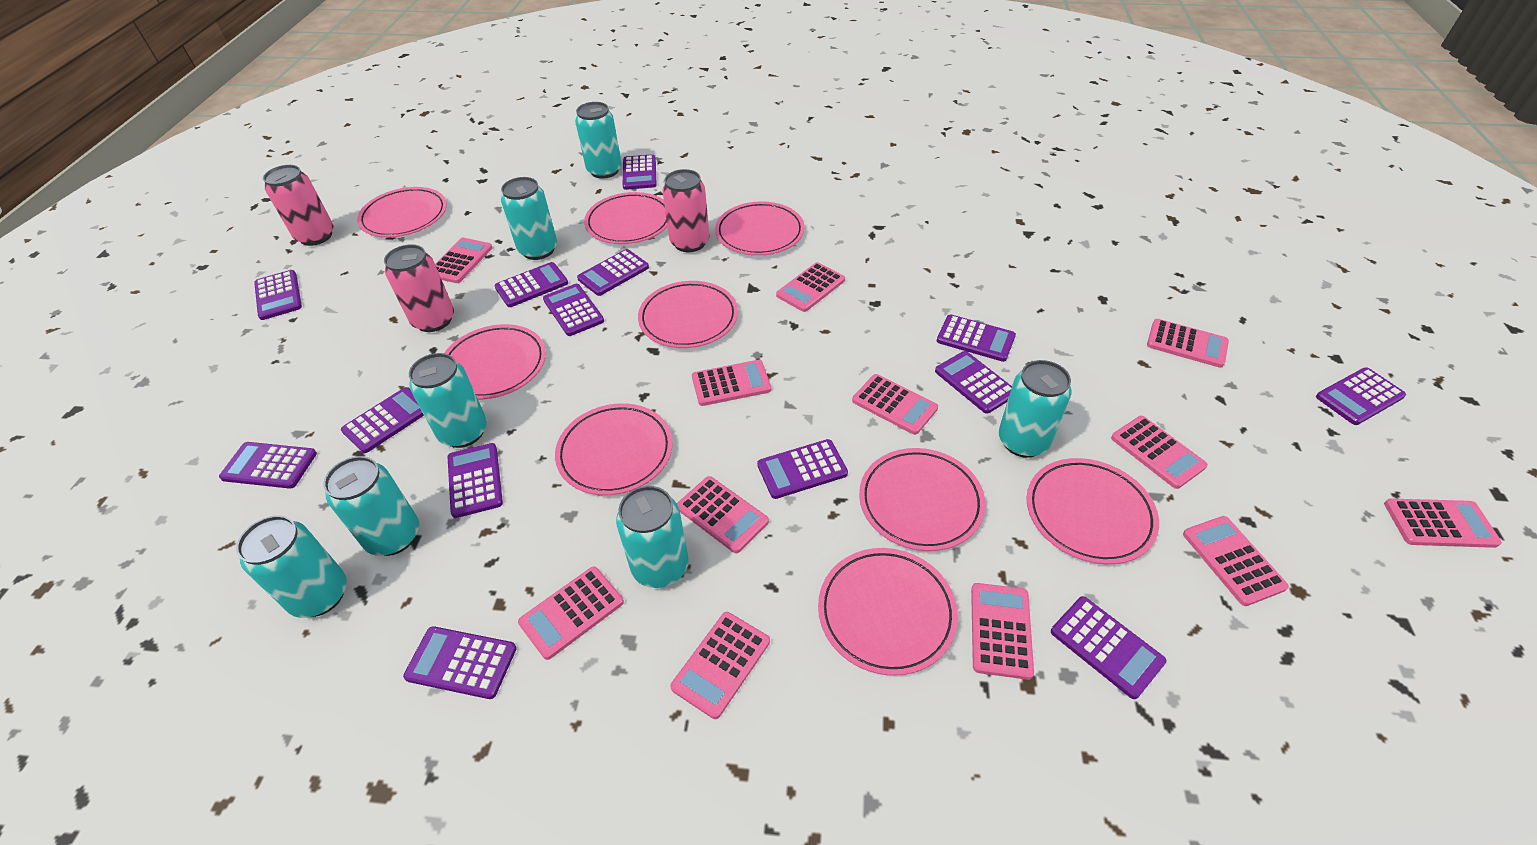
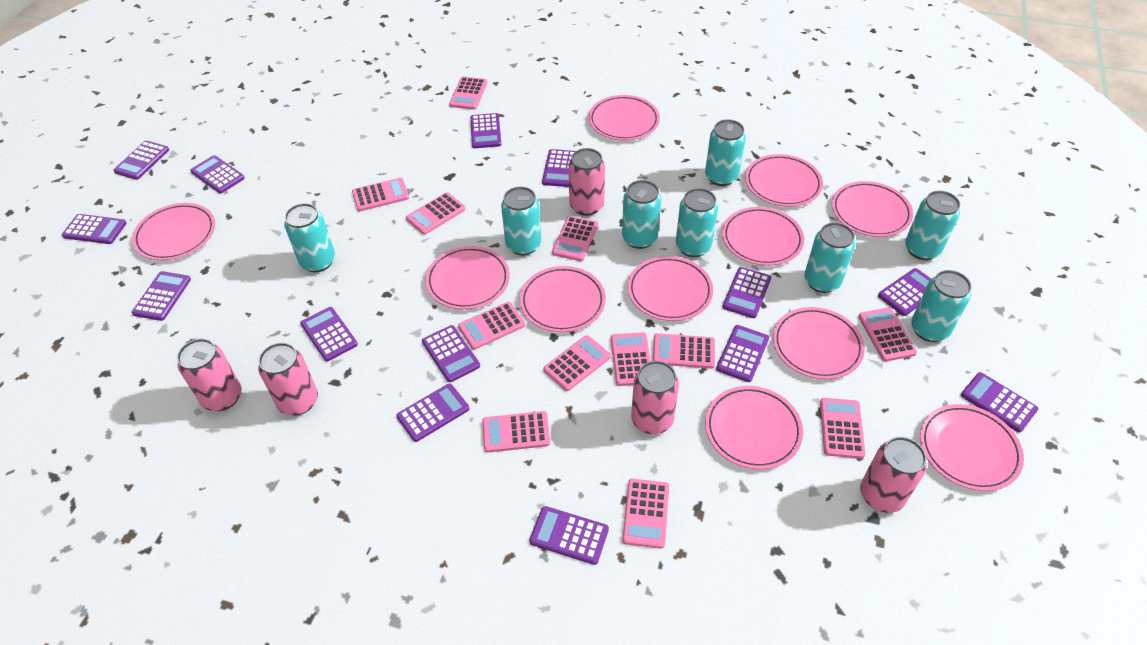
pink can: 3 -> 5
pink plate: 9 -> 11
turquoise can: 7 -> 8

